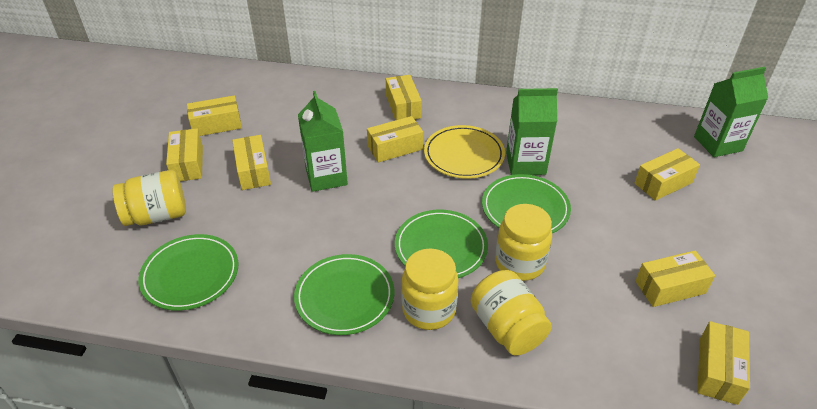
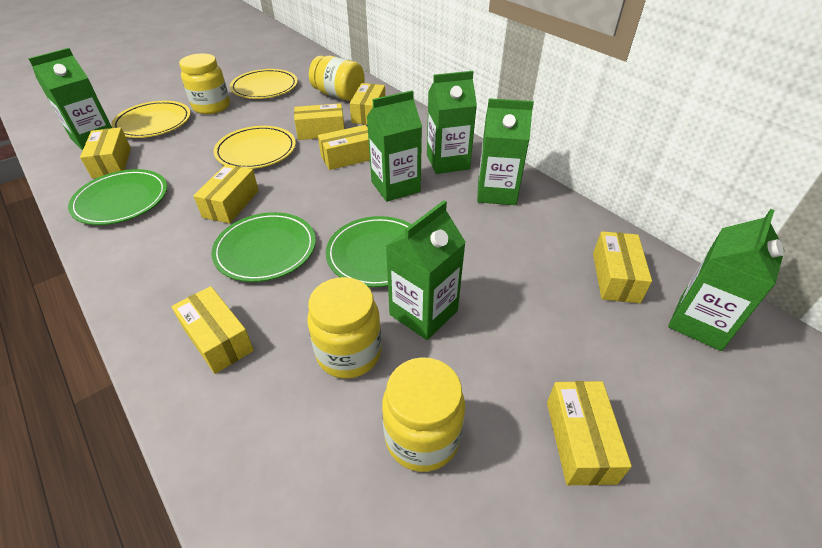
green carton: 3 -> 6
green plate: 4 -> 3
yellow plate: 1 -> 3

